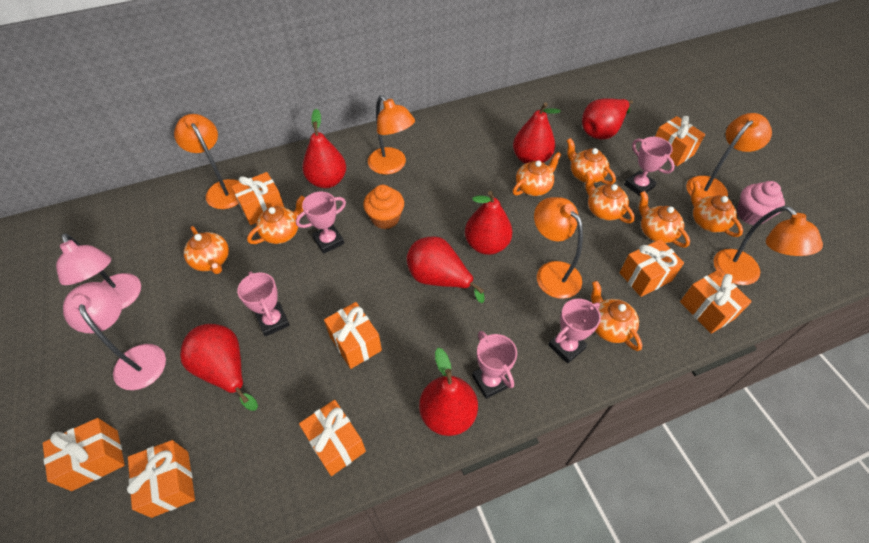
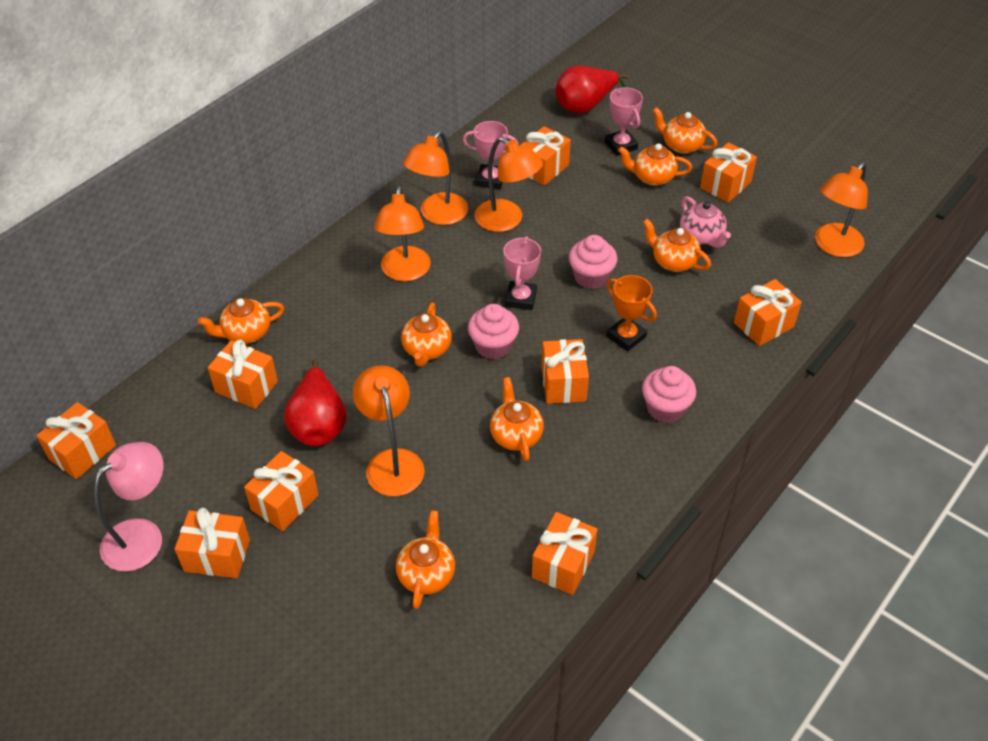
orange cupcake: 1 -> 0
orange gift: 8 -> 9
orange teapot: 8 -> 7
orange trophy: 0 -> 1
pink cupcake: 1 -> 3
pink lamp: 2 -> 1
pink teapot: 0 -> 1
pink trophy: 5 -> 3
red pear: 7 -> 2

